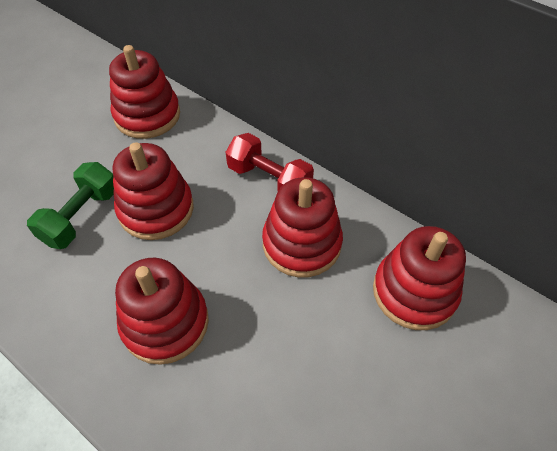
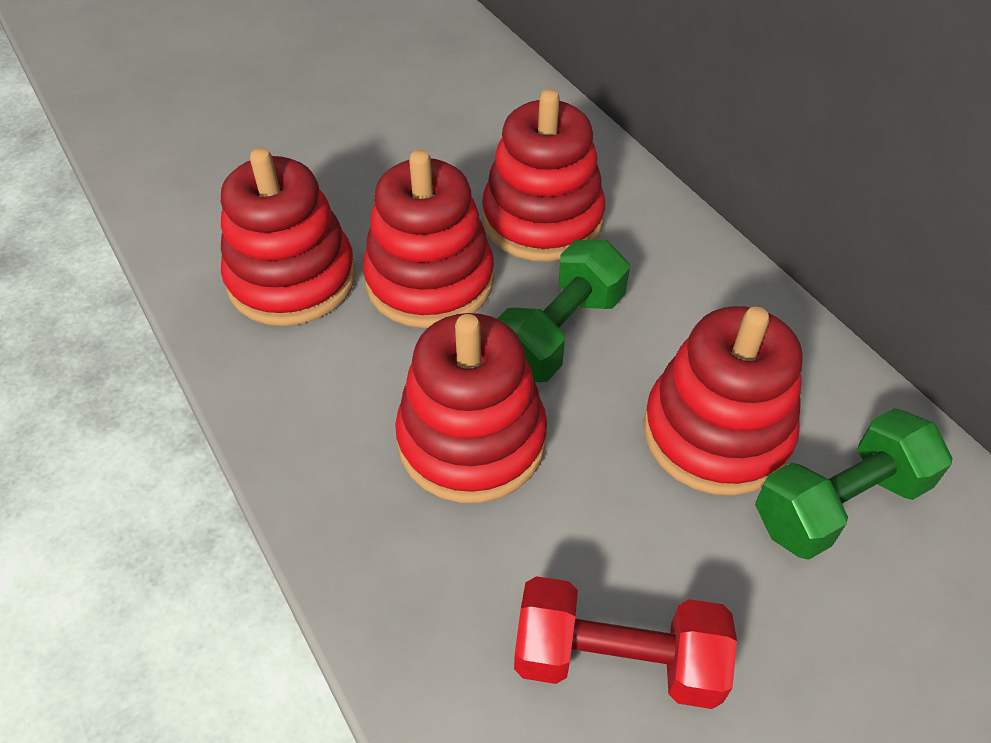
green dumbbell: 1 -> 2

